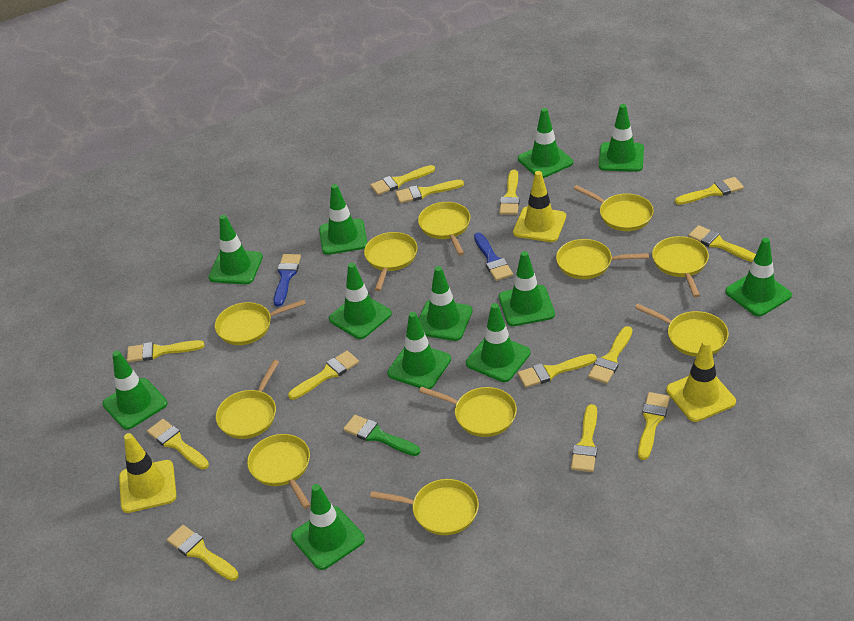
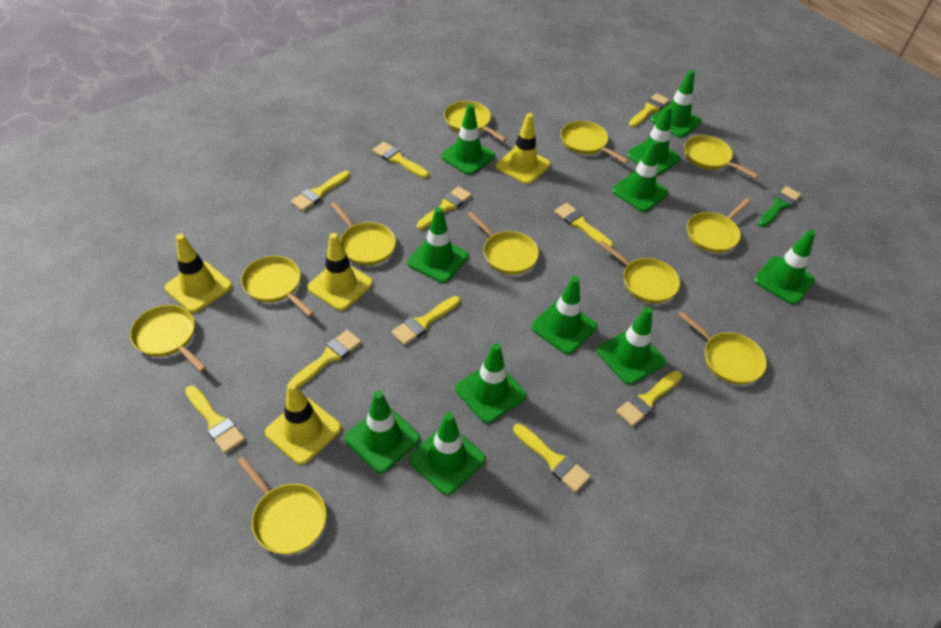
blue brush: 2 -> 0
green traffic cone: 12 -> 11
yellow brush: 13 -> 10
yellow traffic cone: 3 -> 4

